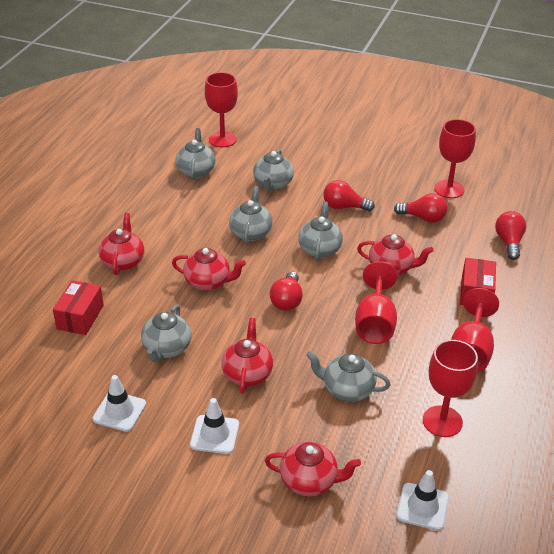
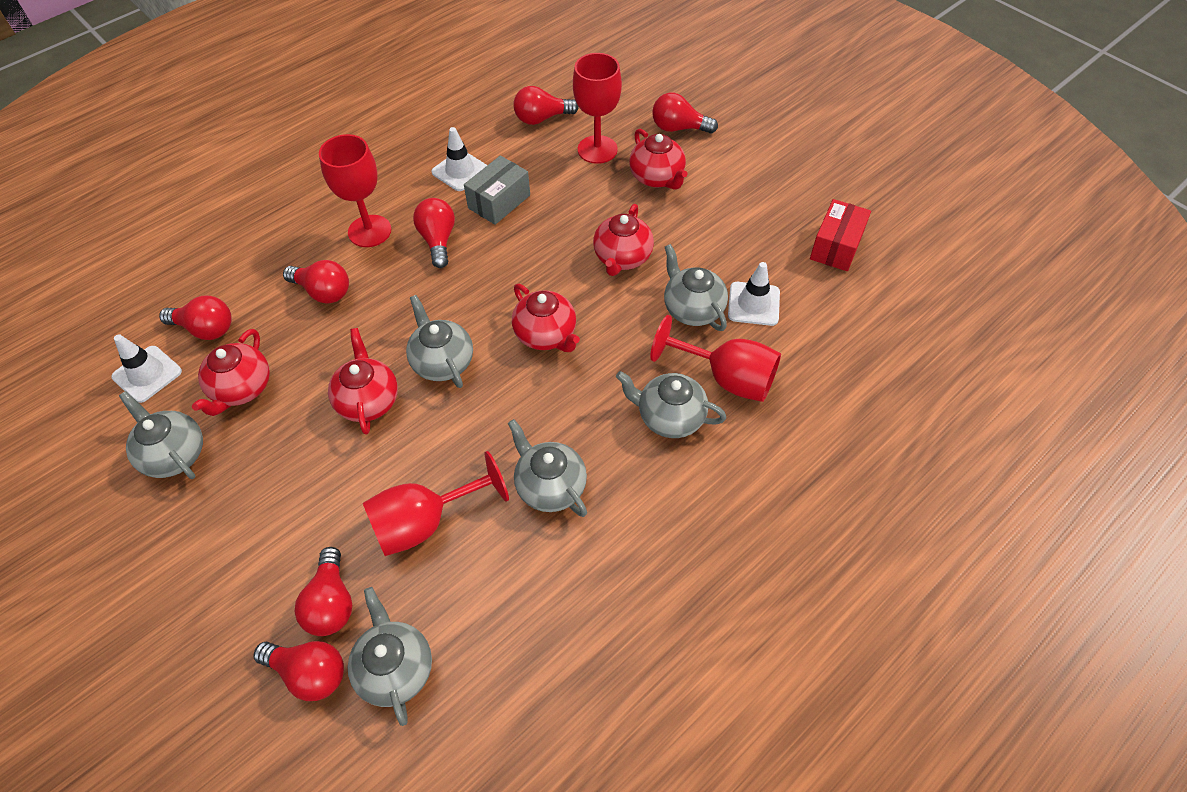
grey box: 0 -> 1
red box: 2 -> 1
red goblet: 5 -> 4
red light bulb: 4 -> 7

